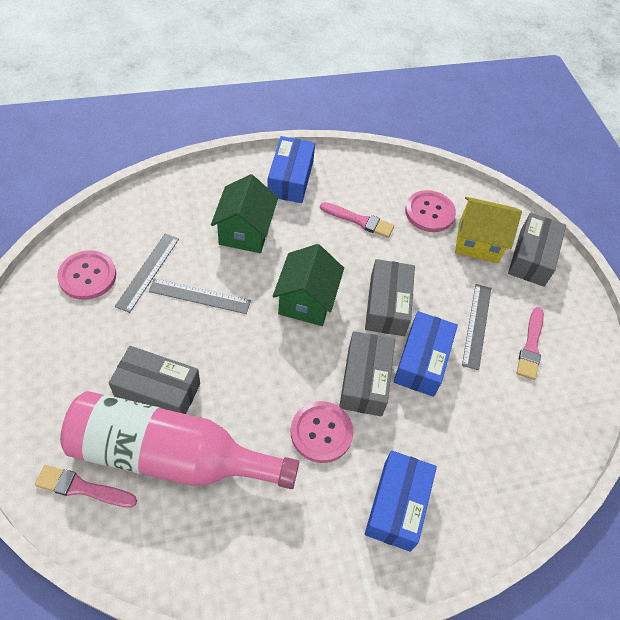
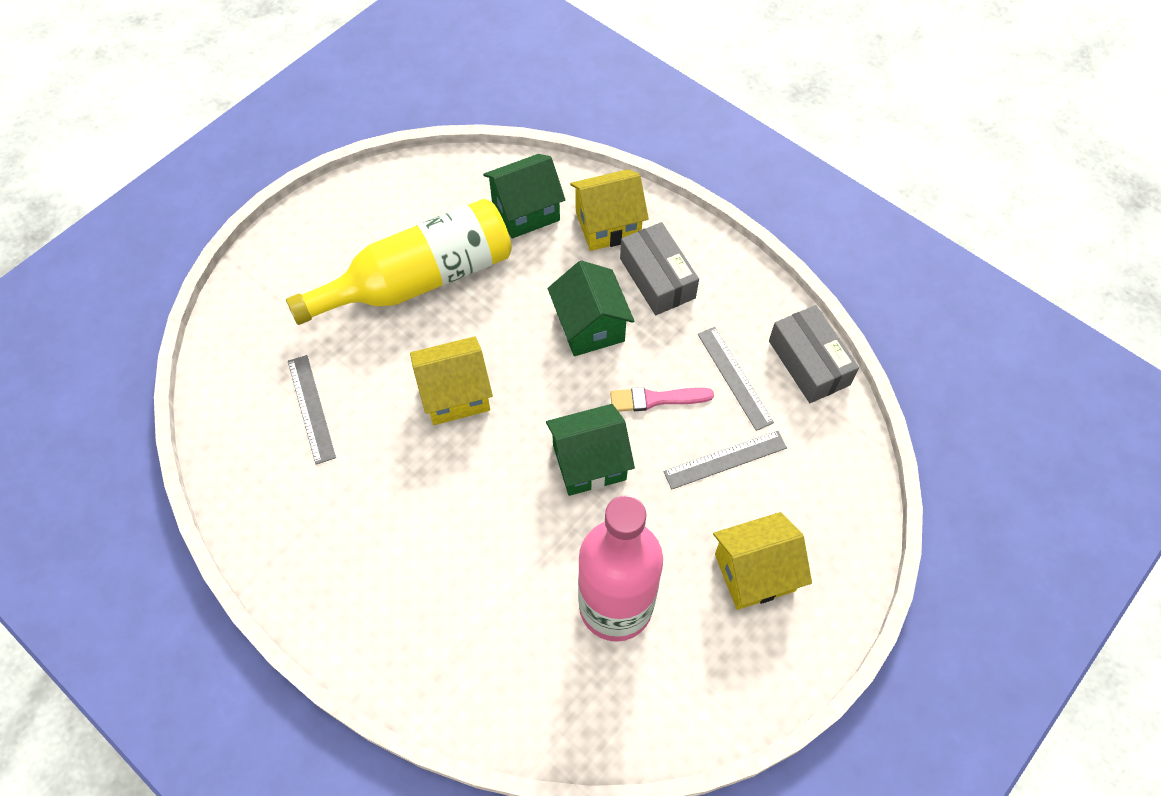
blue box: 3 -> 0
green house: 2 -> 3
grey box: 4 -> 2
pink brush: 3 -> 1
pink button: 3 -> 0
yellow bottle: 0 -> 1
yellow house: 1 -> 3

